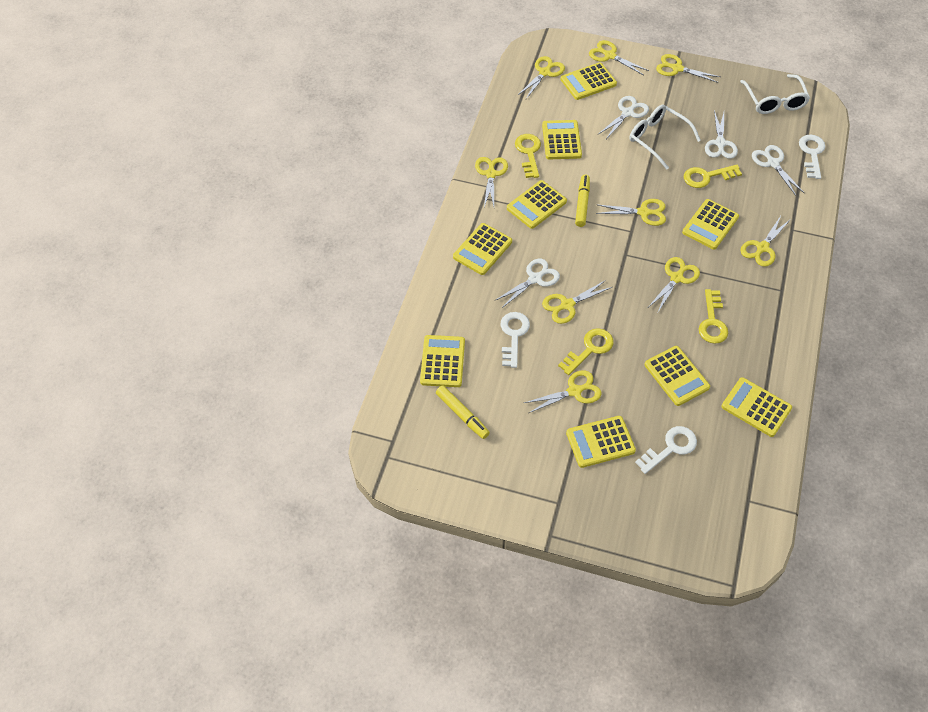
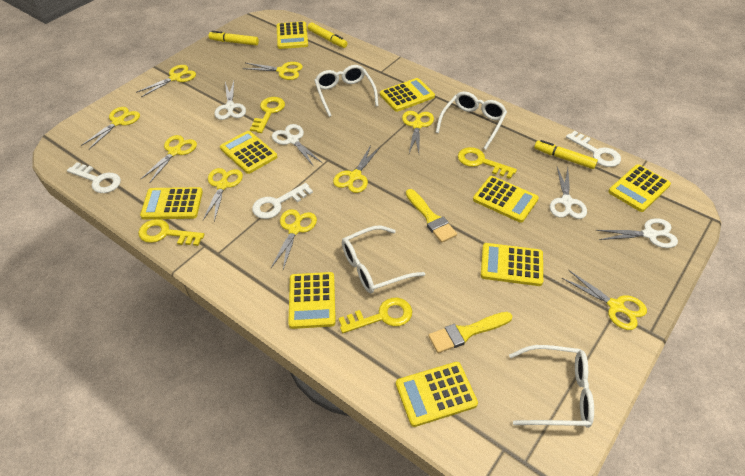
white glasses: 2 -> 4
yellow brush: 0 -> 2
yellow marker: 2 -> 3

